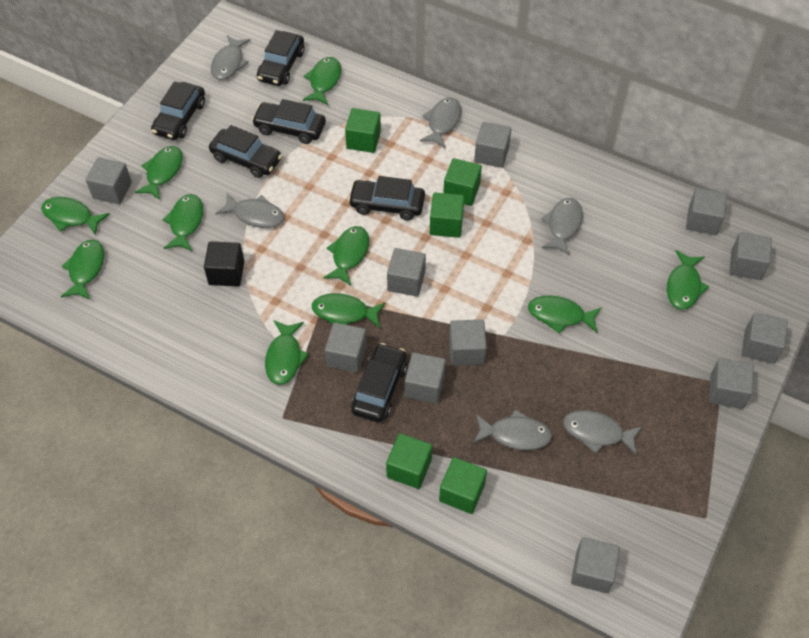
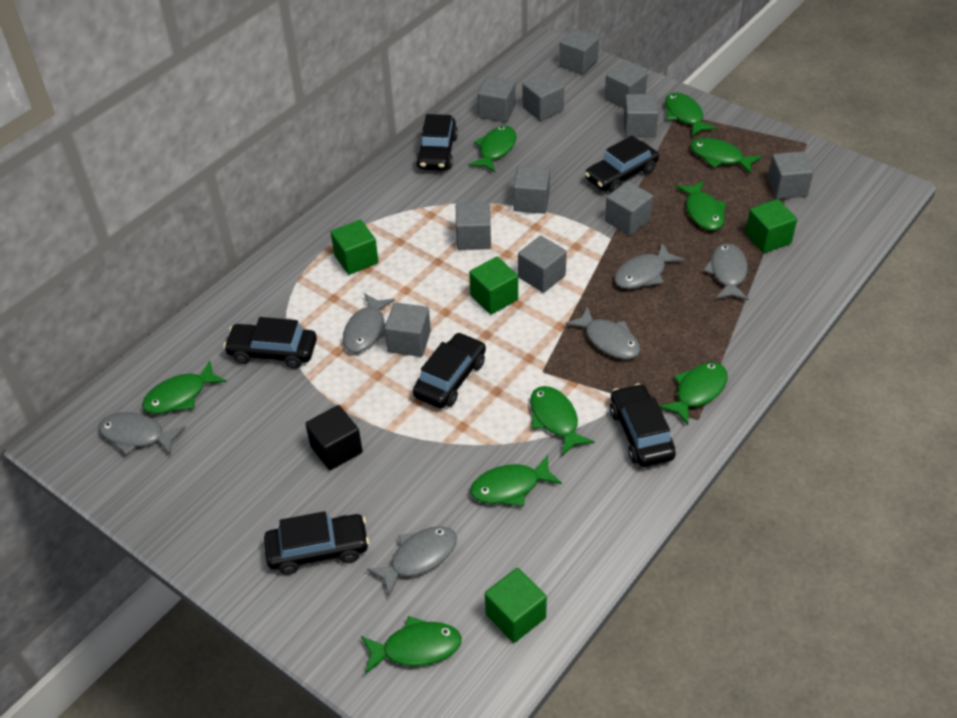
green cube: 5 -> 4
green fish: 10 -> 9

